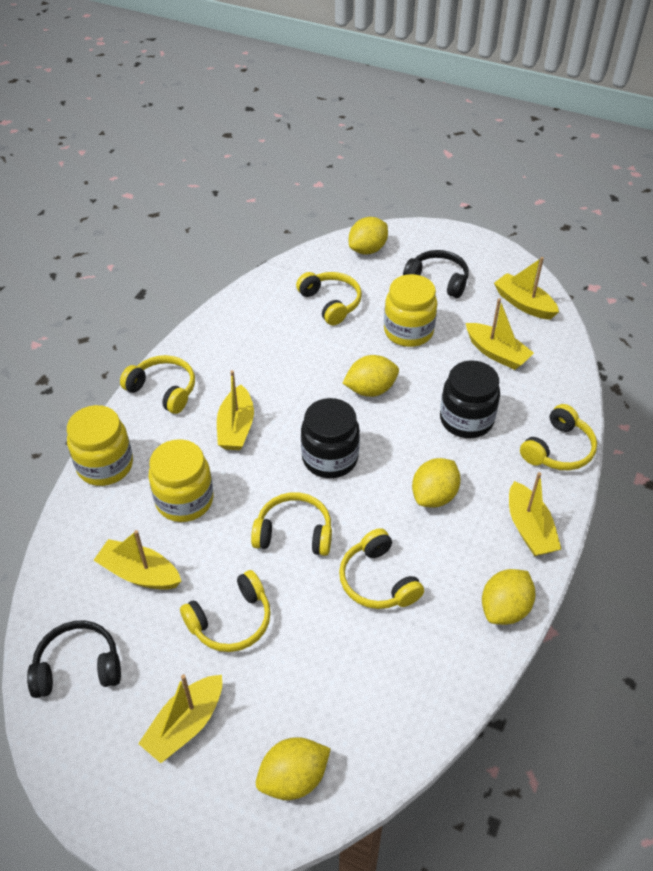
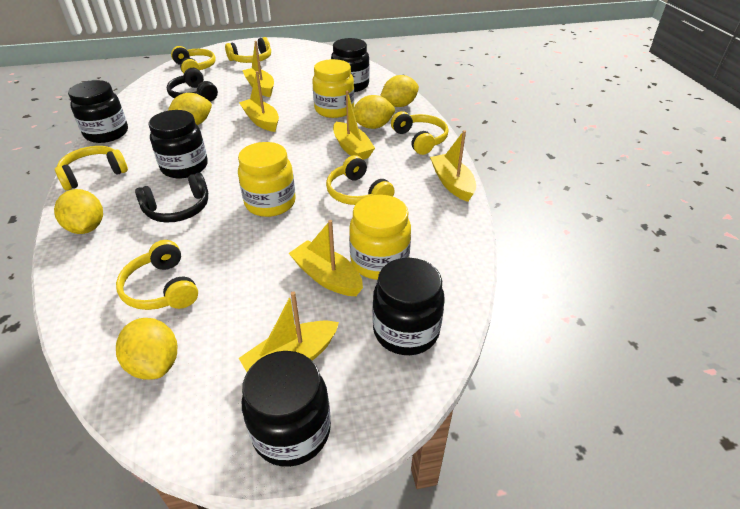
black jar: 2 -> 5

